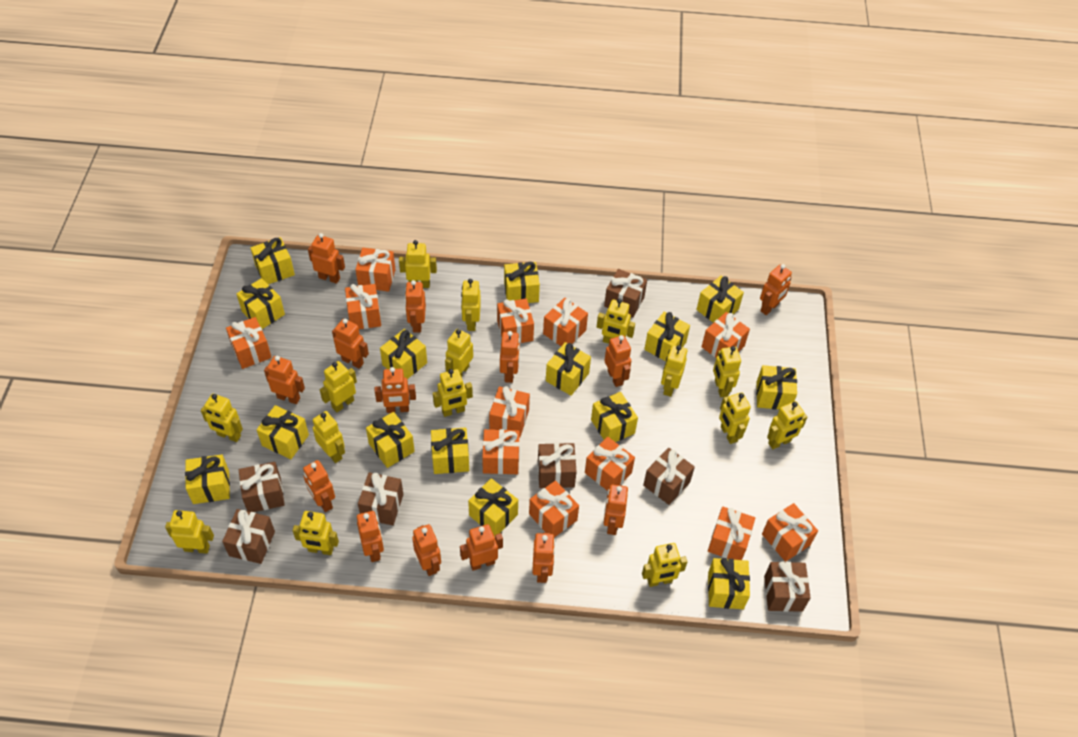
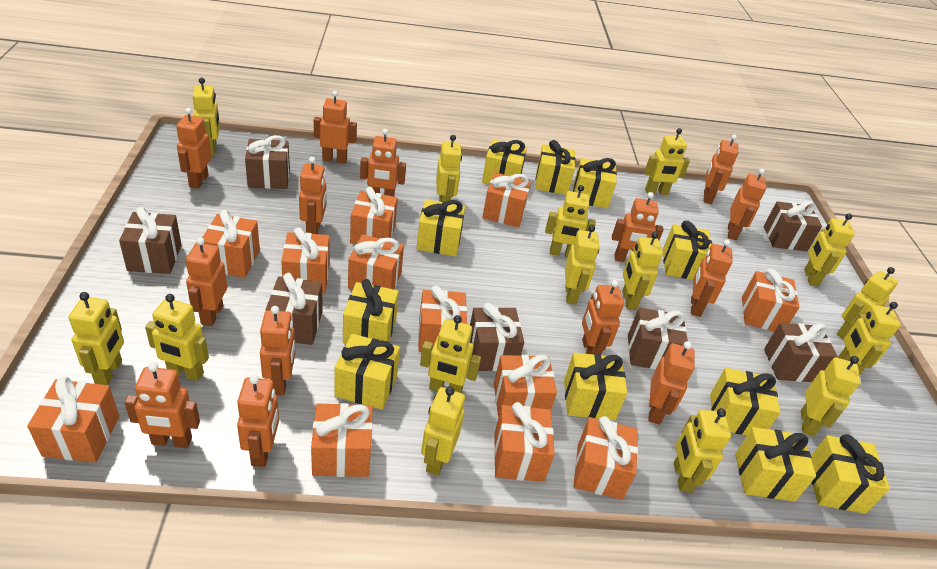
yellow gift: 15 -> 11

